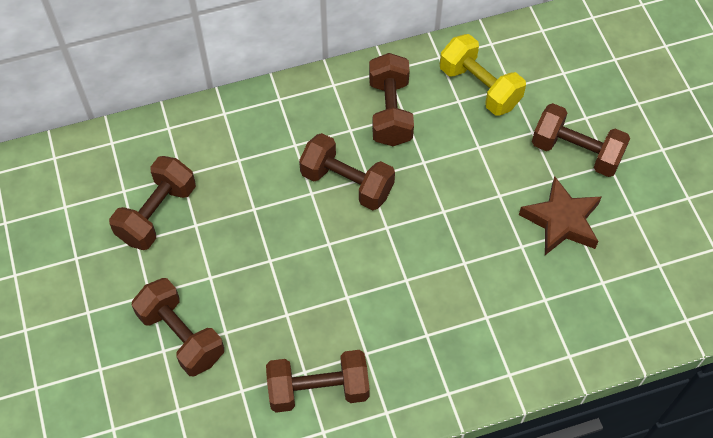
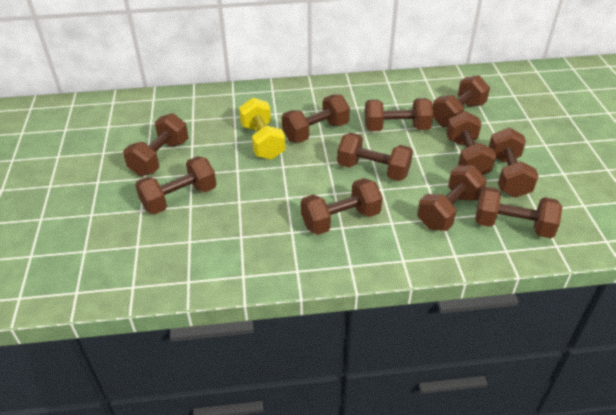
brown dumbbell: 6 -> 11
brown star: 1 -> 0

